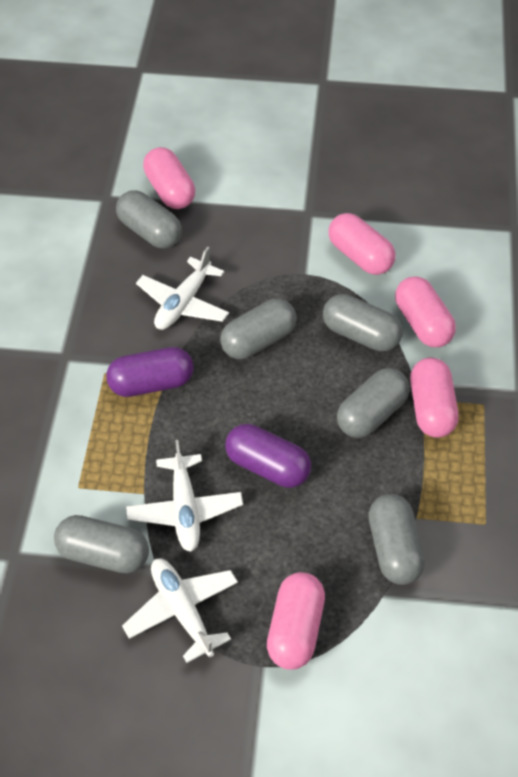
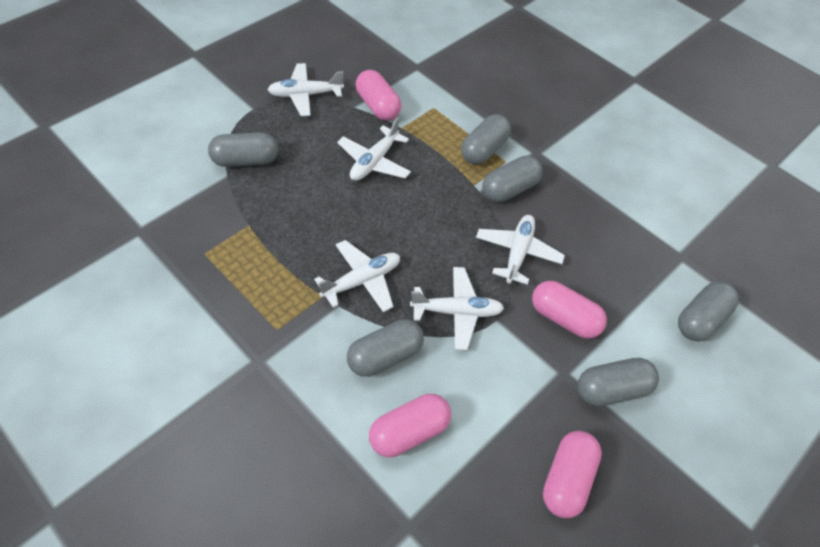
pink capsule: 5 -> 4
purple capsule: 2 -> 0
white plane: 3 -> 5

